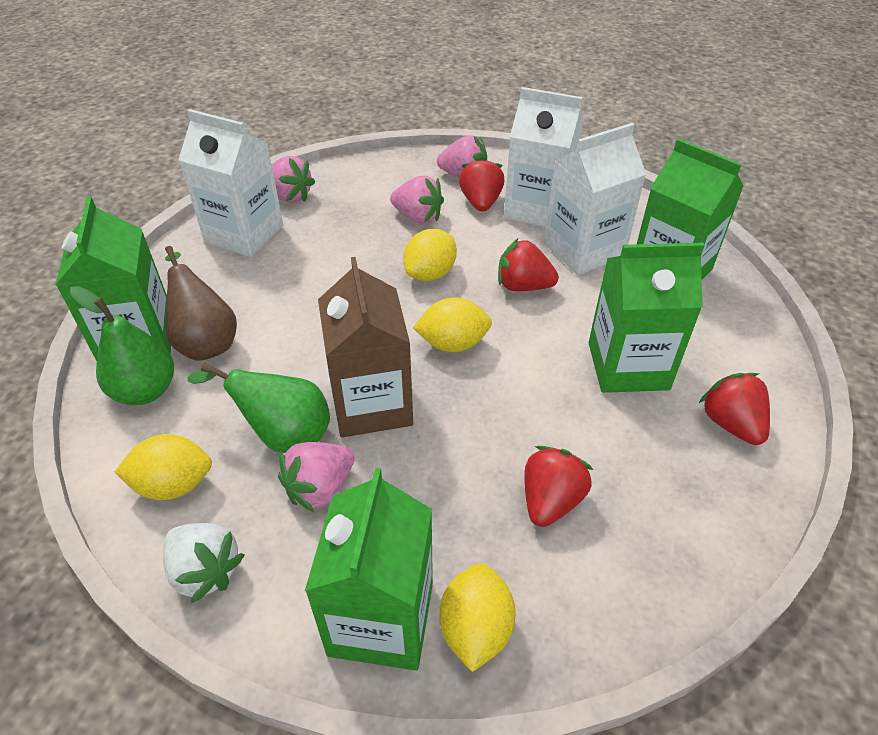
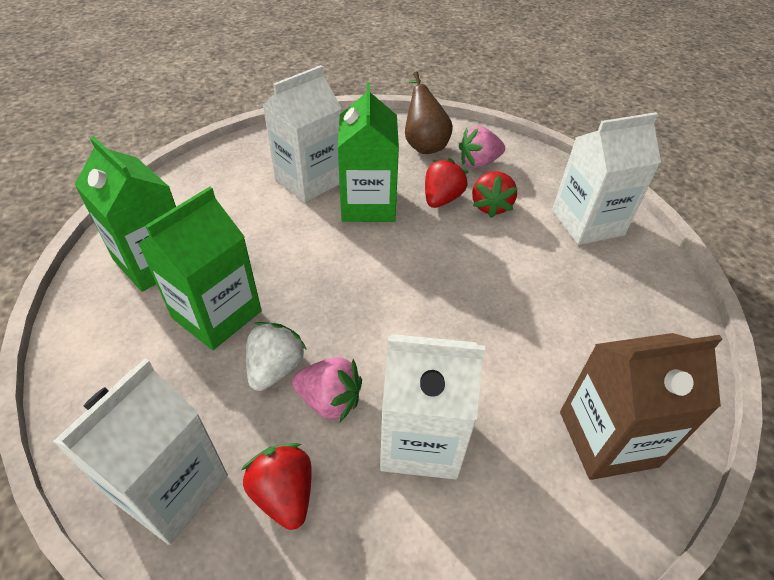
green carton: 4 -> 3
green pear: 2 -> 0
pink strawberry: 4 -> 2
red strawberry: 4 -> 3
white carton: 3 -> 4
yellow lemon: 4 -> 0

